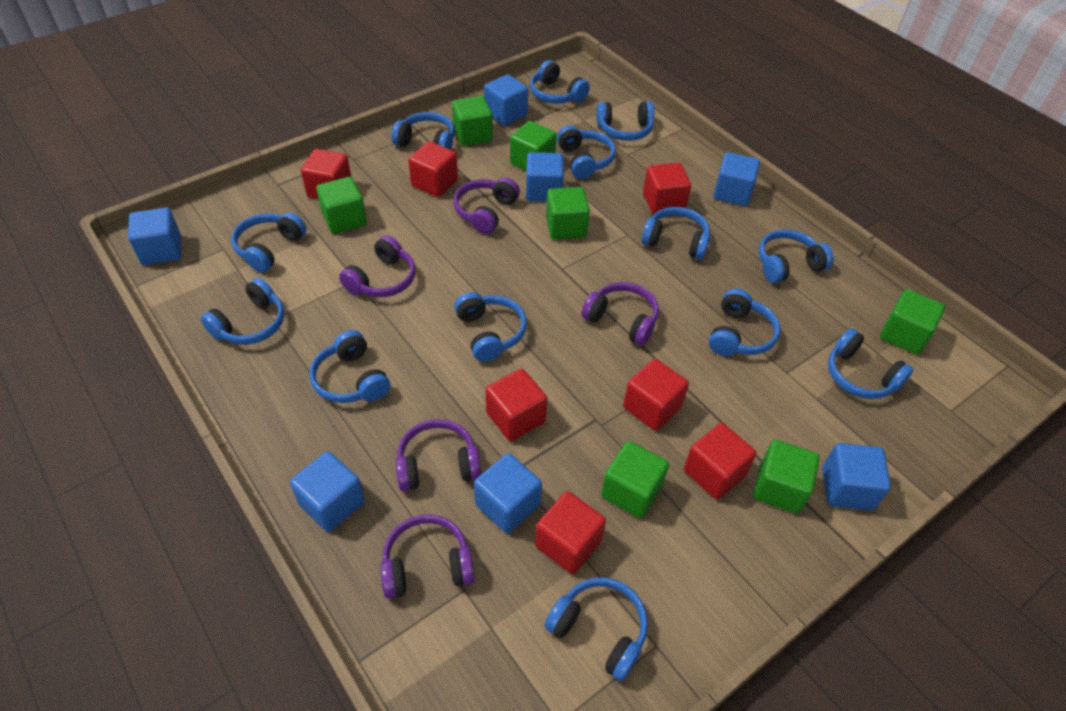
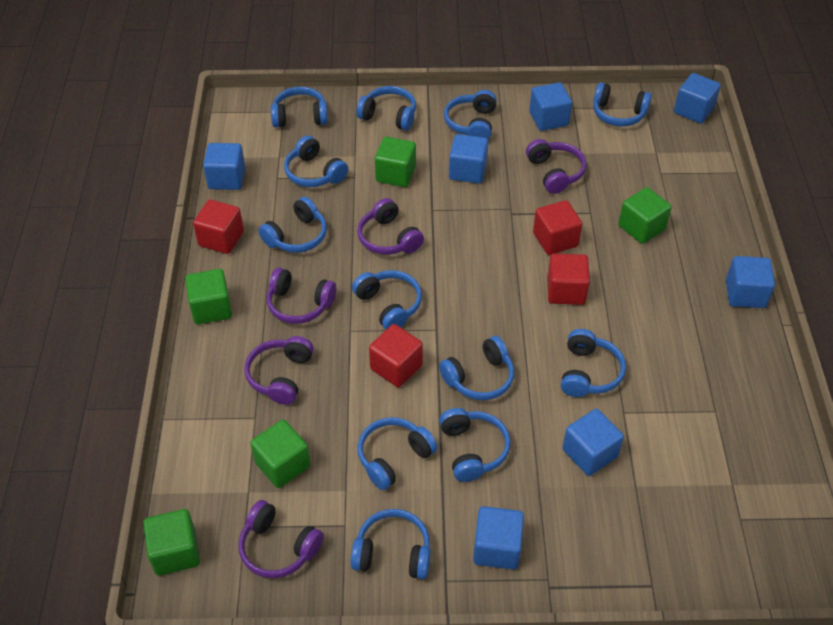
blue headphones: 13 -> 12
green cube: 7 -> 5
red cube: 7 -> 4

